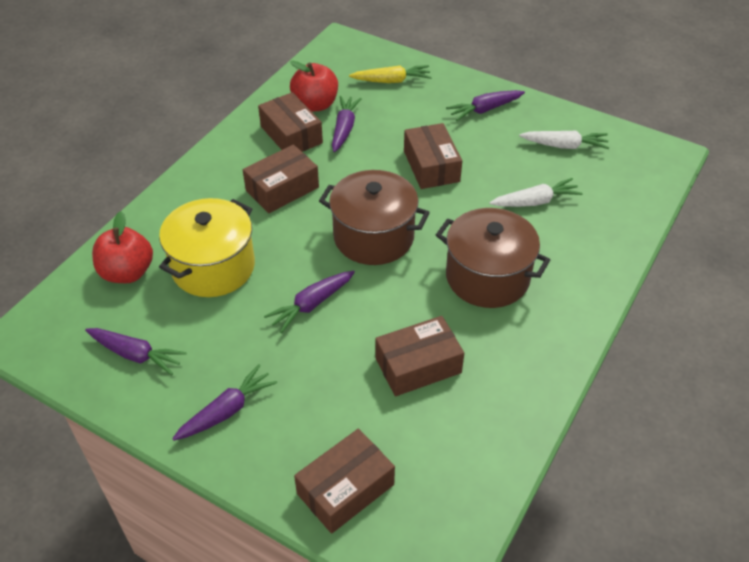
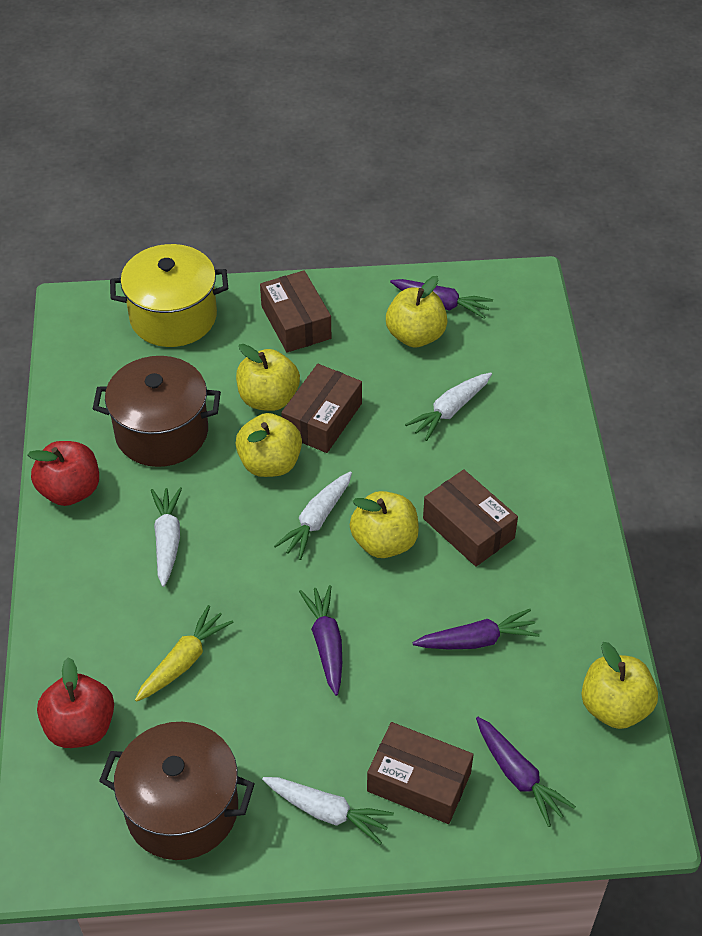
brown box: 5 -> 4
purple carrot: 5 -> 4
white carrot: 2 -> 4
yellow apple: 0 -> 5

